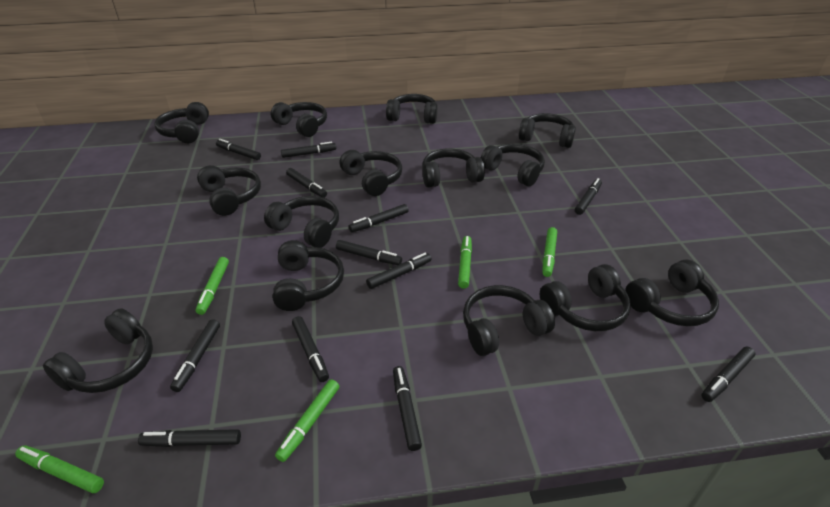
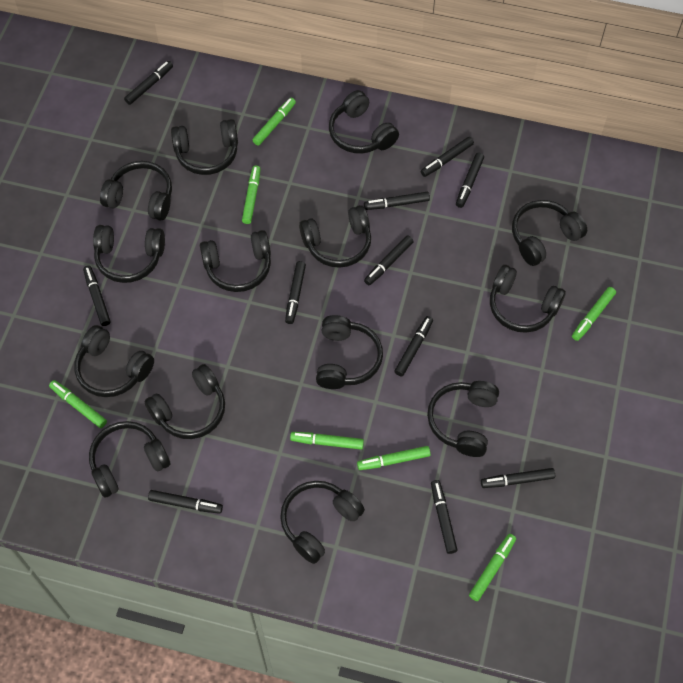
black marker: 12 -> 11
green marker: 5 -> 7

